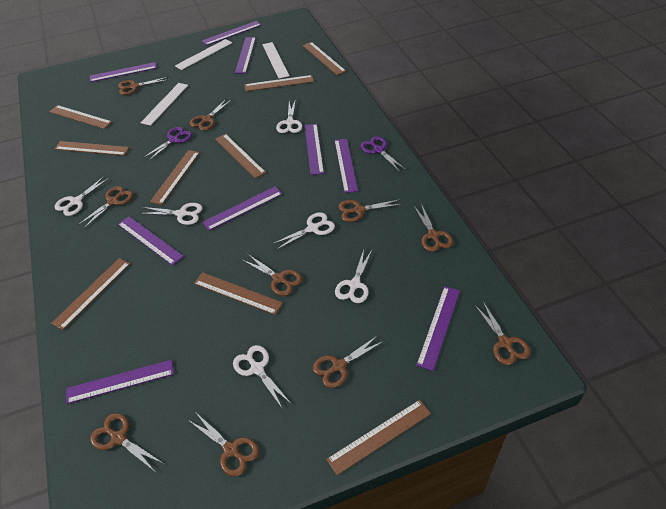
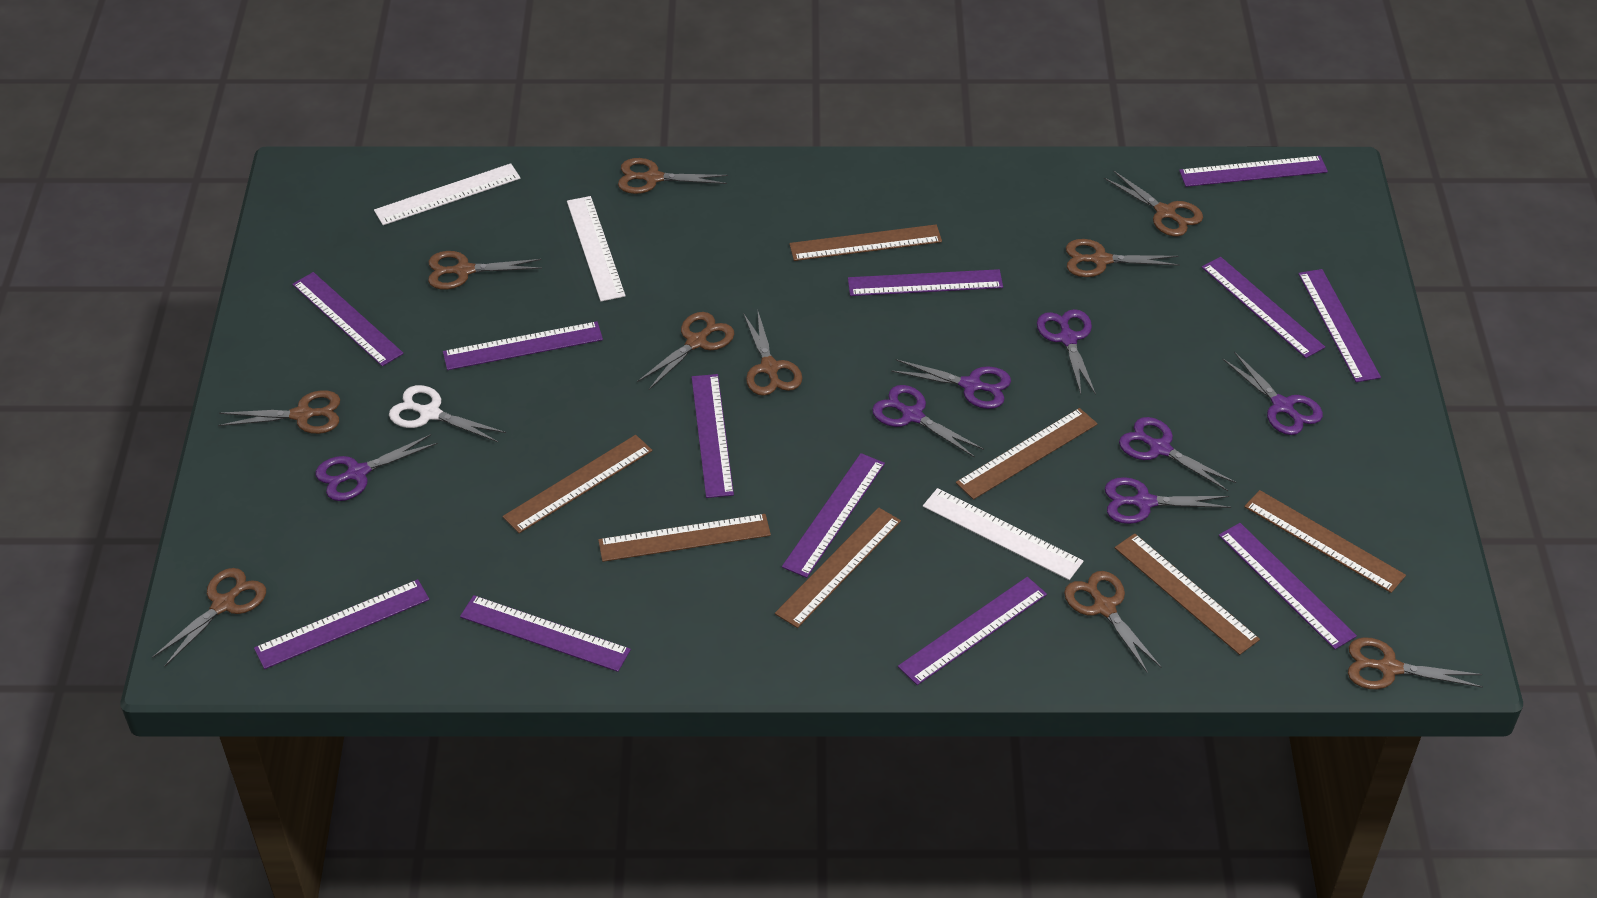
brown ruler: 9 -> 7
purple ruler: 9 -> 12
purple scissors: 2 -> 7
white scissors: 6 -> 1

